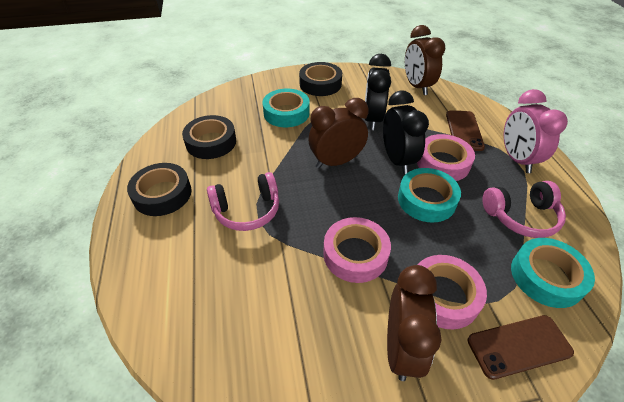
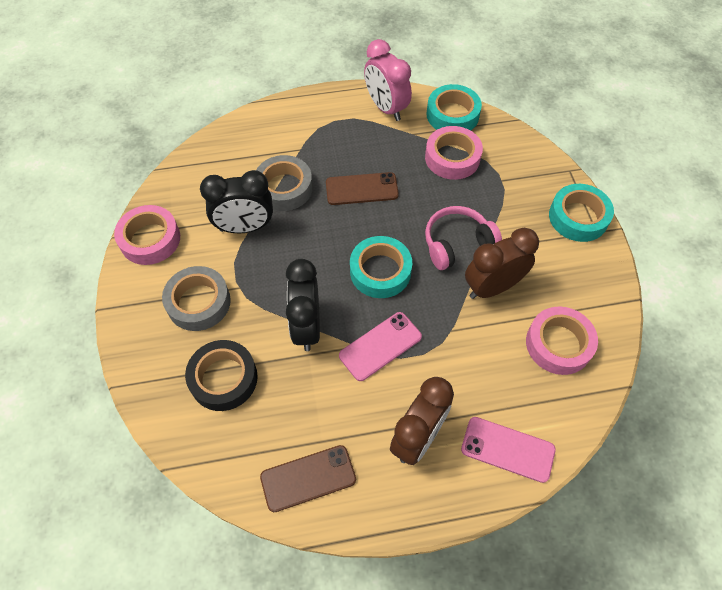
black tape: 3 -> 1
brown clock: 3 -> 2
grey tape: 0 -> 2
pink headphones: 2 -> 1
pink phone: 0 -> 2

